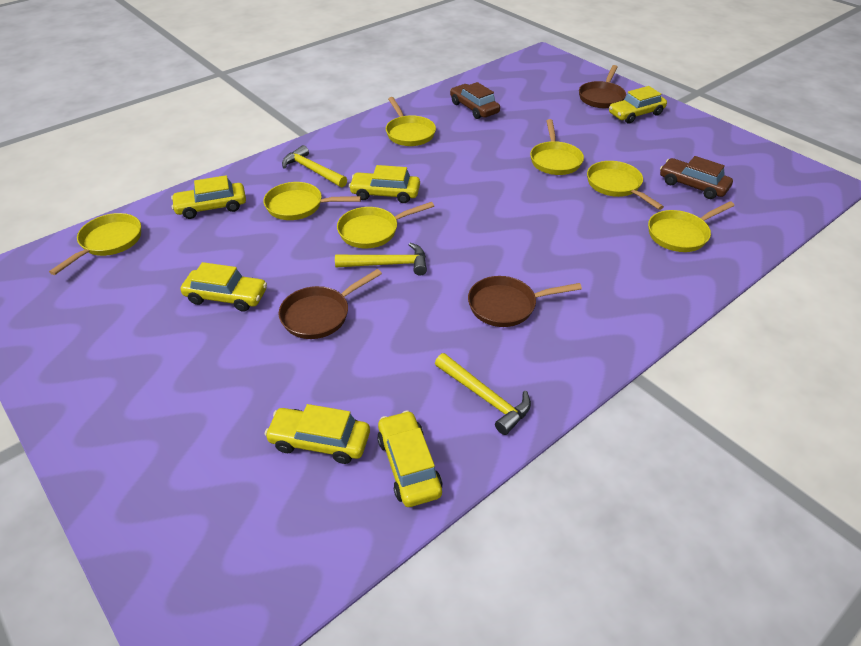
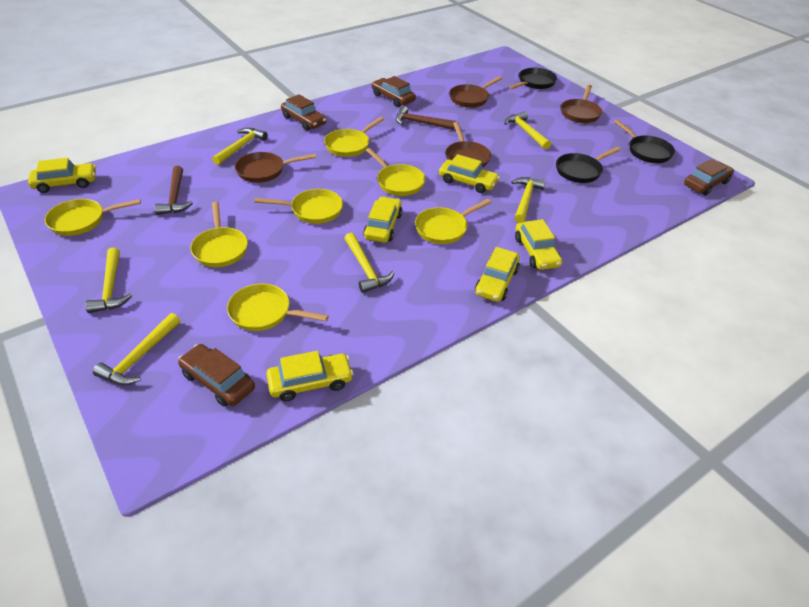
black pan: 0 -> 3
brown car: 2 -> 4
brown hammer: 0 -> 2
brown pan: 3 -> 4
yellow hammer: 3 -> 6

